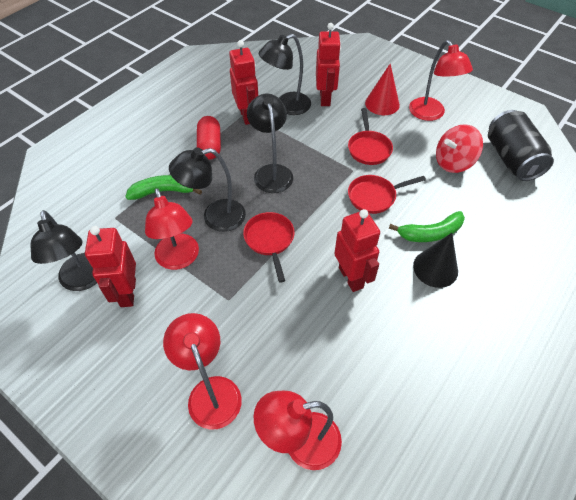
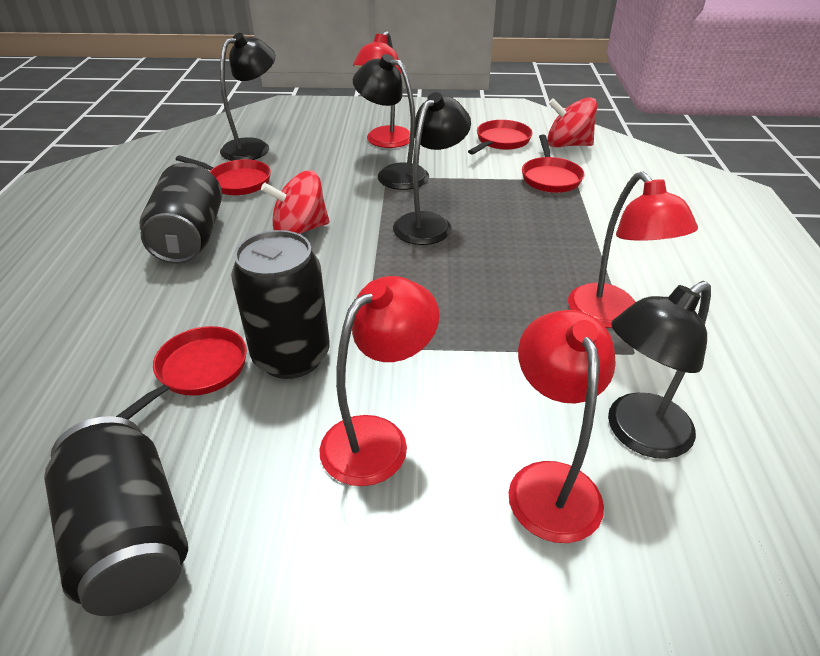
black can: 1 -> 3
black cone: 1 -> 0
green banana: 2 -> 0
red capsule: 1 -> 0
red cone: 1 -> 0
red pan: 3 -> 4
red robot: 4 -> 0
red spinning top: 1 -> 2

